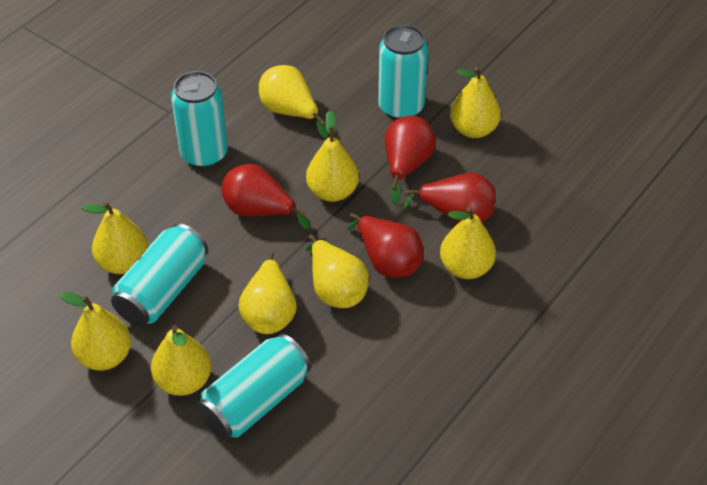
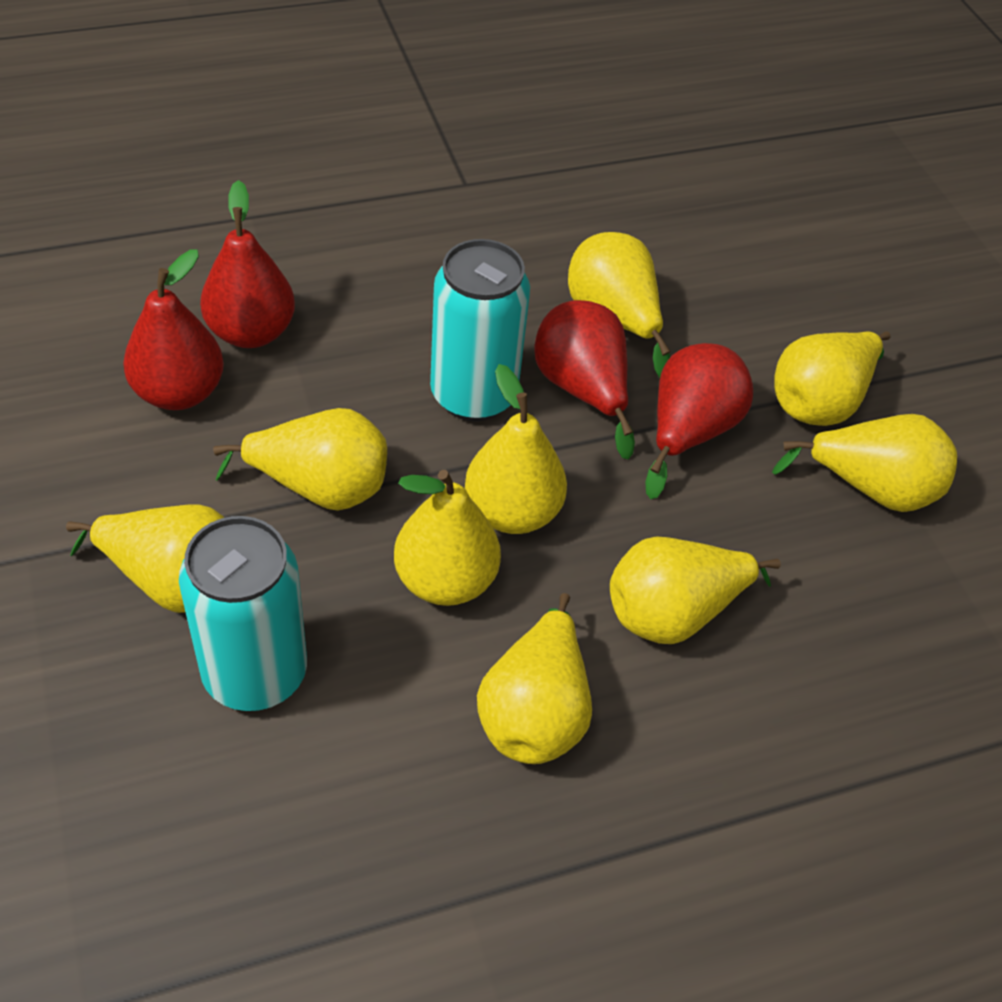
turquoise can: 4 -> 2

